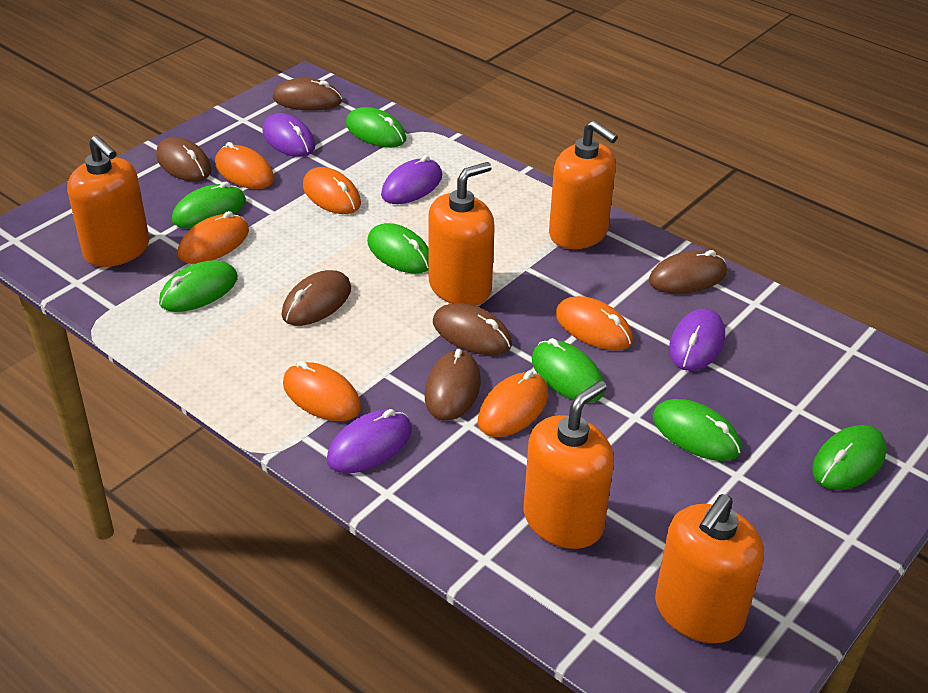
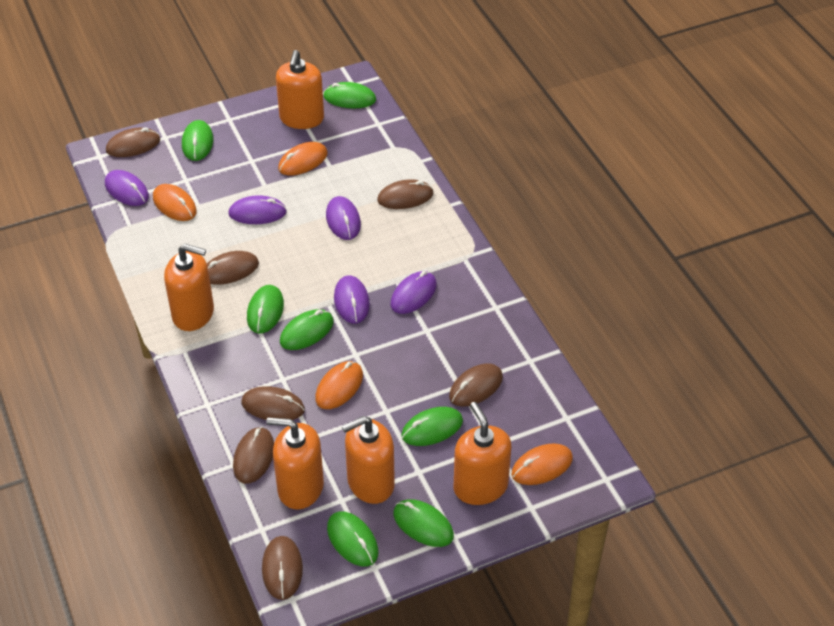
brown mouse: 6 -> 7
orange mouse: 6 -> 4
purple mouse: 4 -> 5

